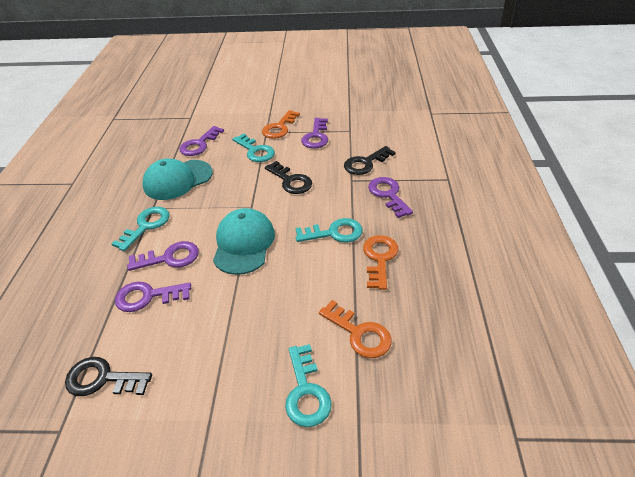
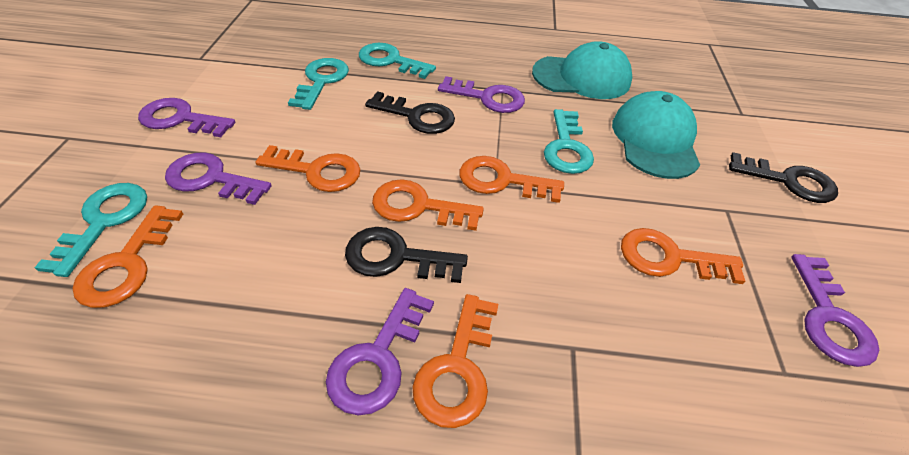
orange key: 3 -> 6

